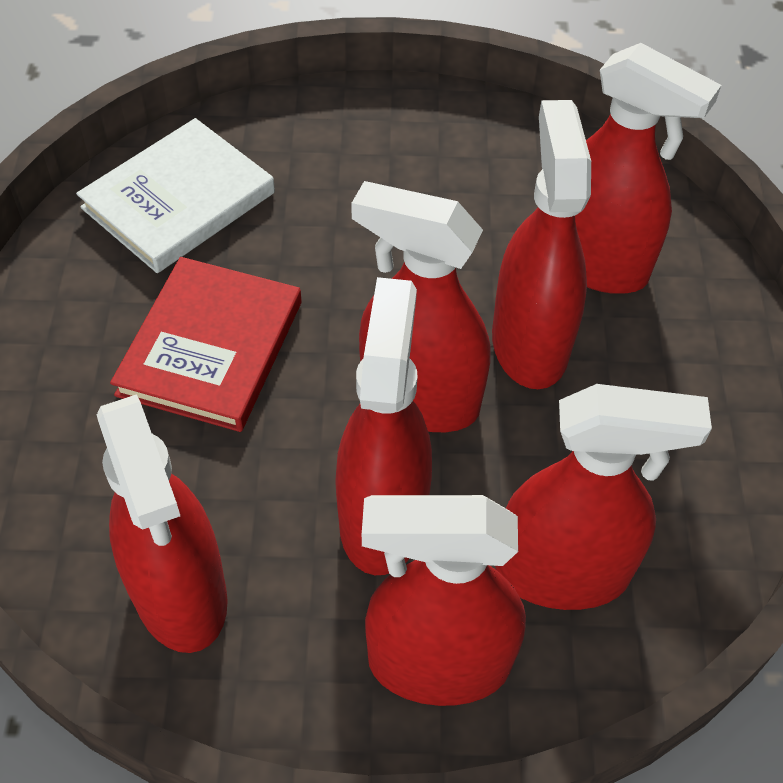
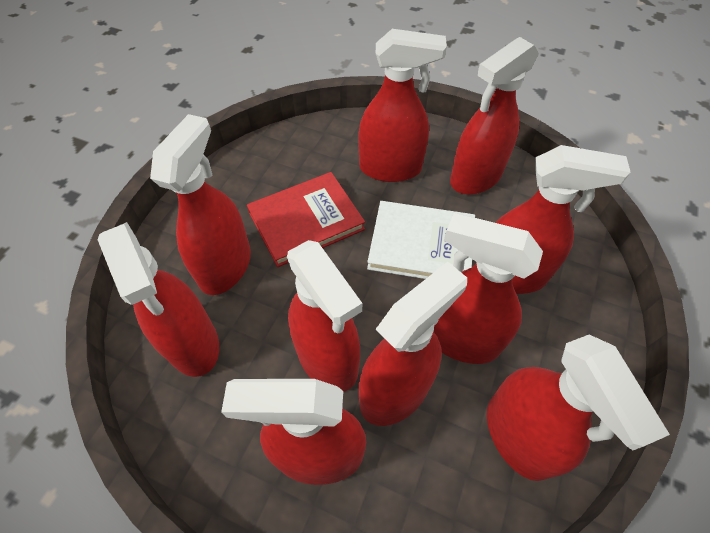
red spray bottle: 7 -> 10

